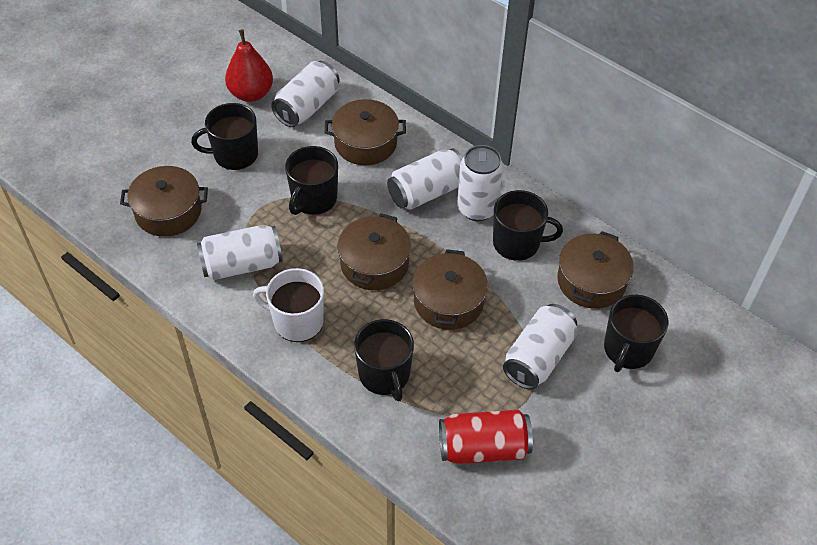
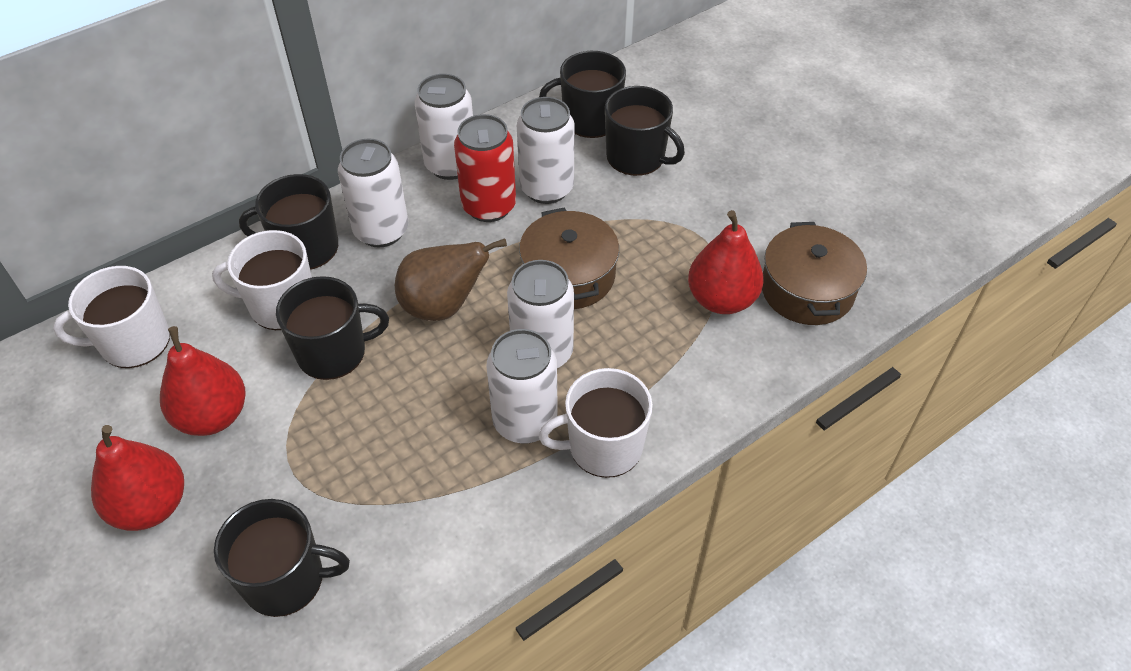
brown pear: 0 -> 1
brown pot: 5 -> 2
red pear: 1 -> 3
white mug: 1 -> 3

